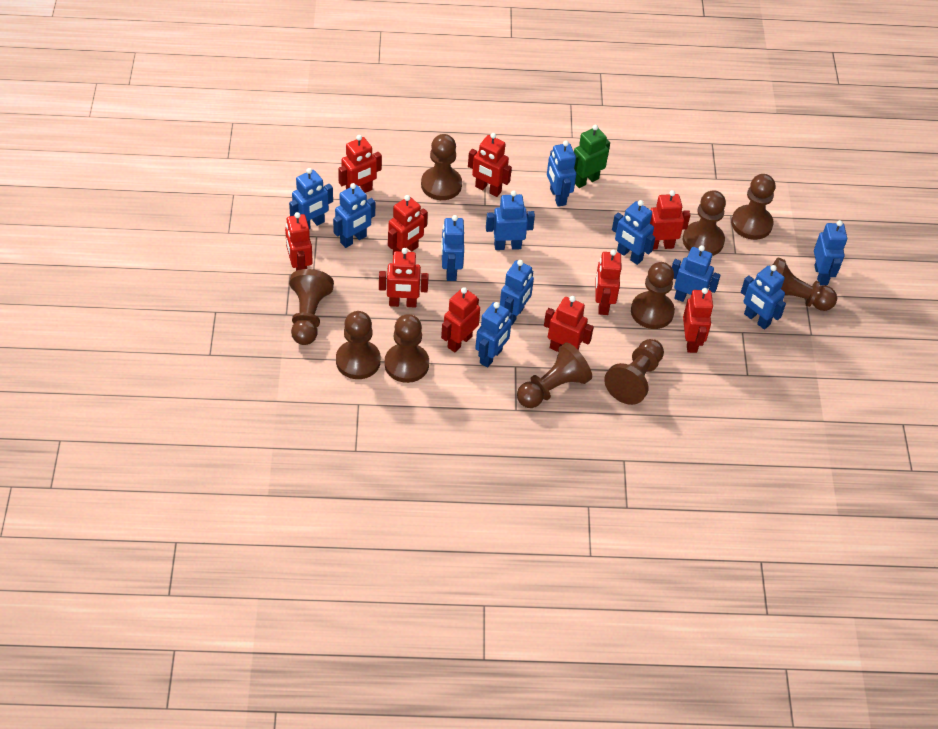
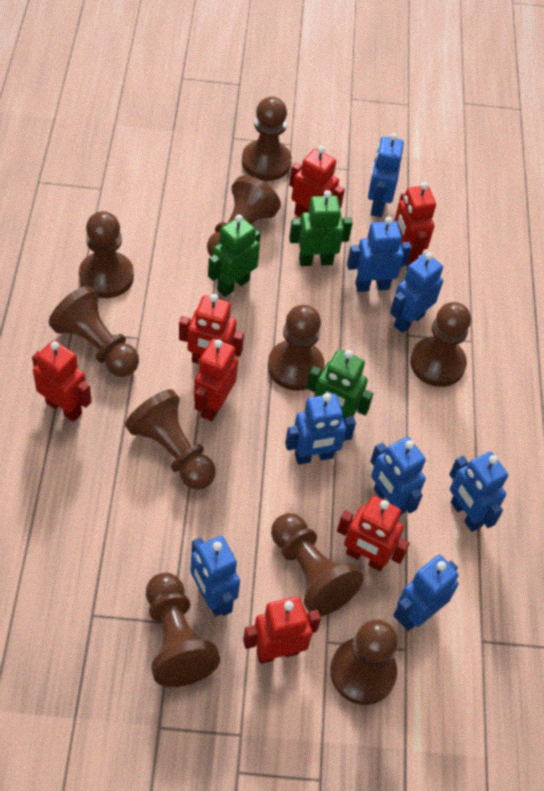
blue robot: 11 -> 8
green robot: 1 -> 3
red robot: 10 -> 7

